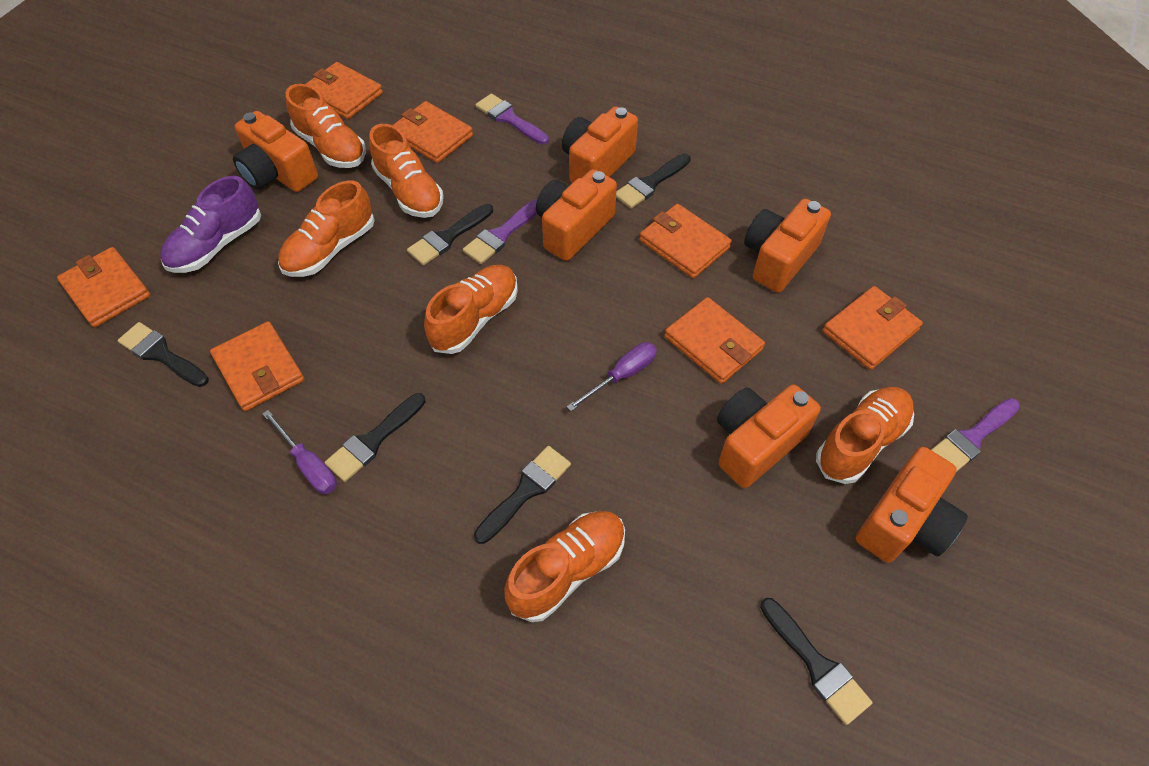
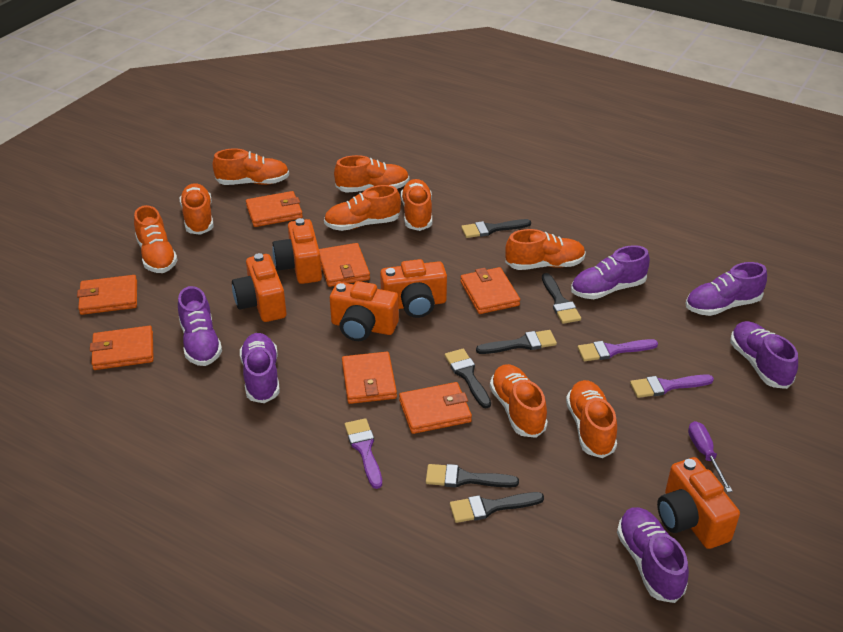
orange camera: 6 -> 5
orange shoe: 6 -> 9
purple screwdriver: 2 -> 1
purple shoe: 1 -> 6

